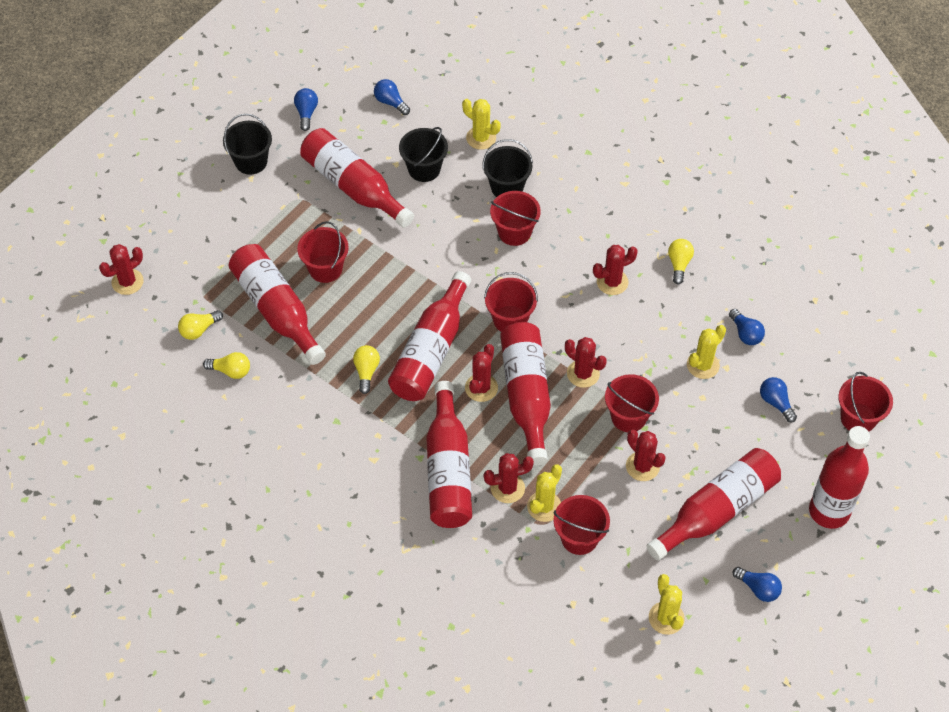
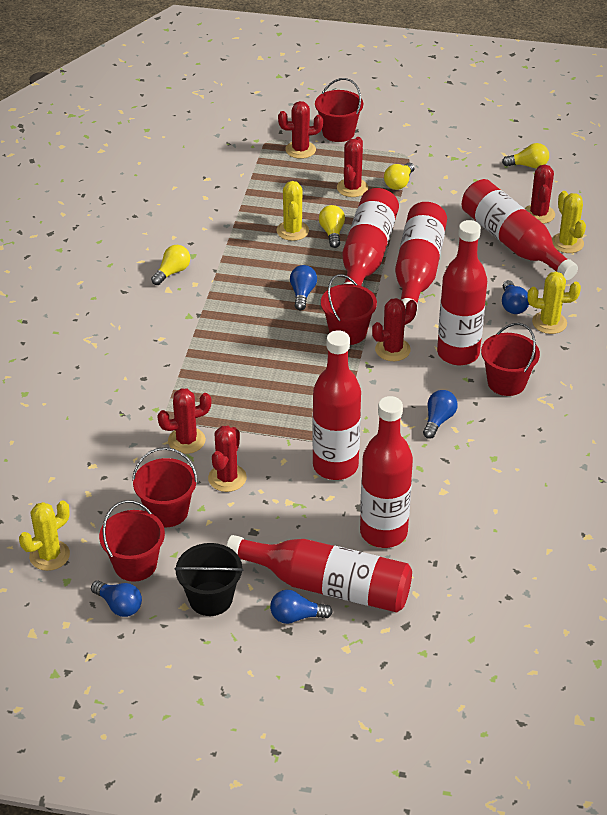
black bucket: 3 -> 1
red bucket: 6 -> 5

